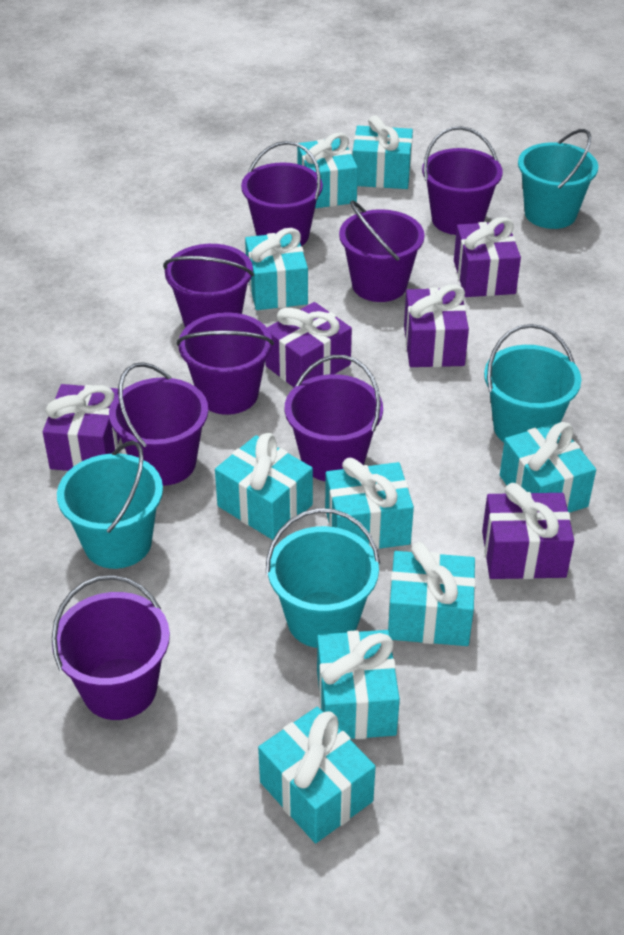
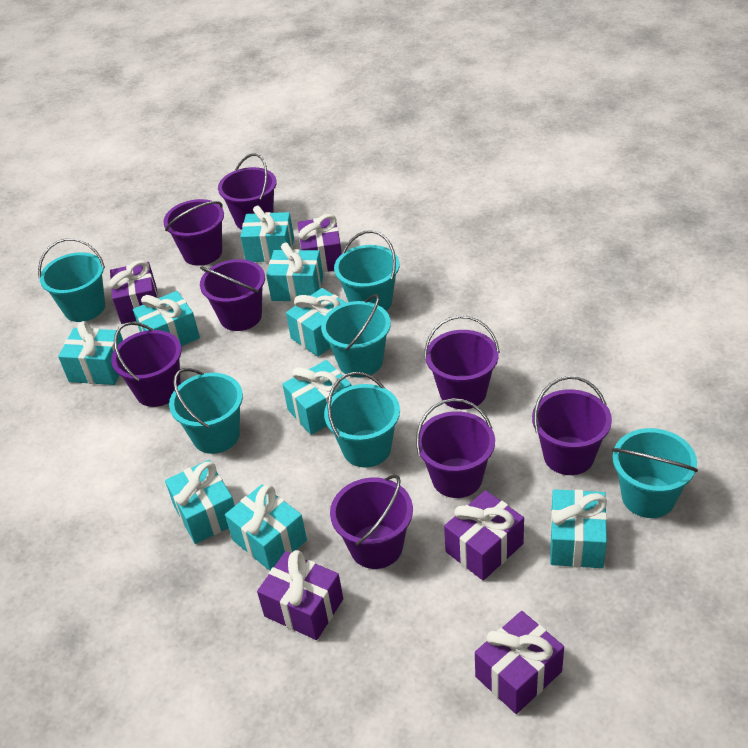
turquoise bucket: 4 -> 6

